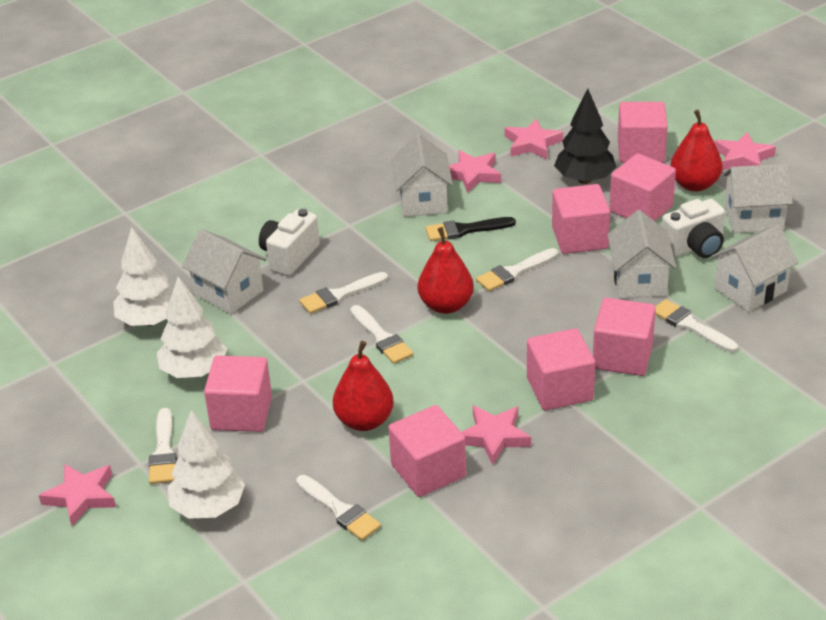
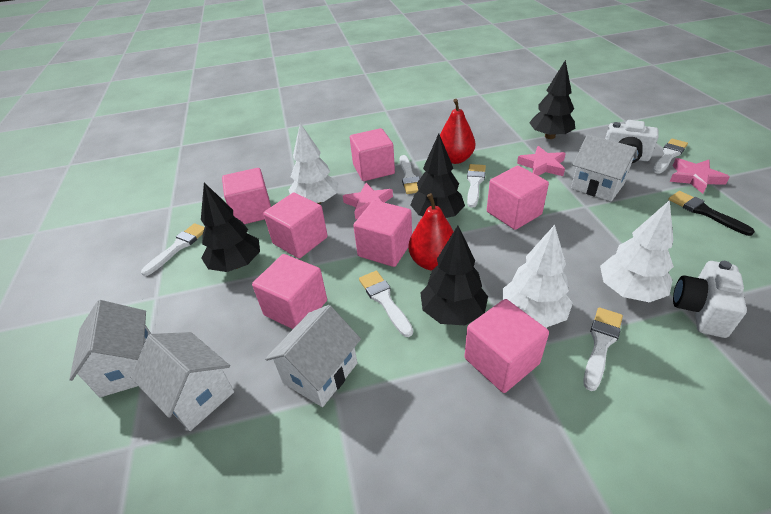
black tree: 1 -> 4
pink star: 5 -> 3
red pear: 3 -> 2
white house: 5 -> 4

